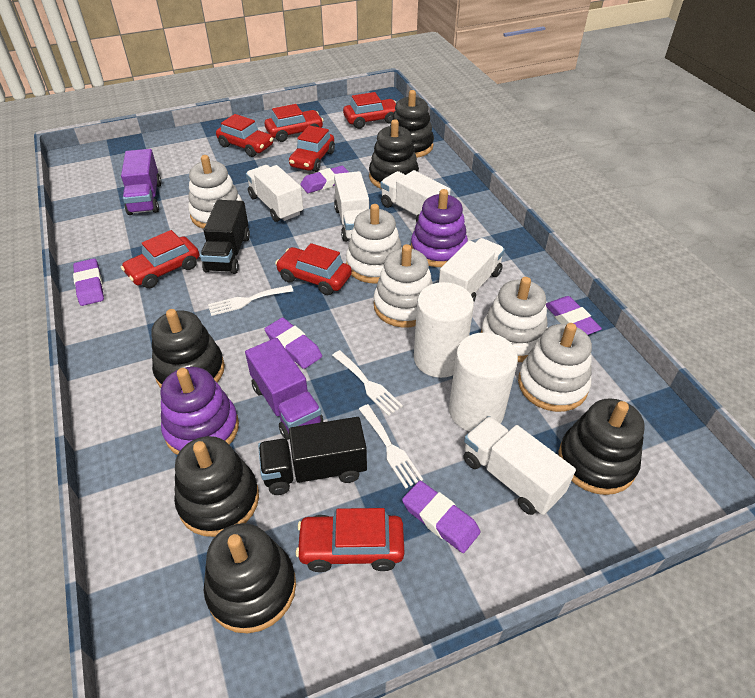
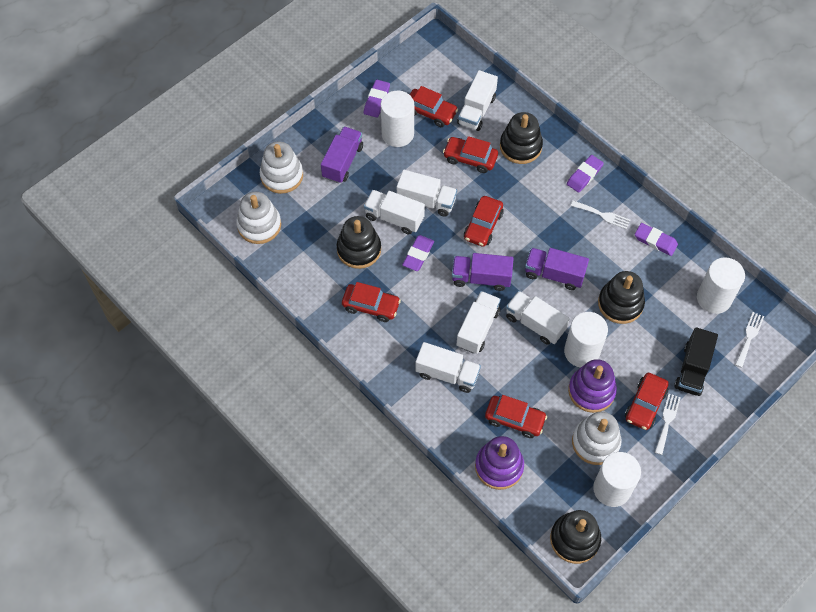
black stacking toy: 6 -> 4
black truck: 2 -> 1
purple eraser: 5 -> 4
purple truck: 2 -> 3
red car: 7 -> 6
white cylinder: 2 -> 4
white stacking toy: 5 -> 3
white truck: 5 -> 6

